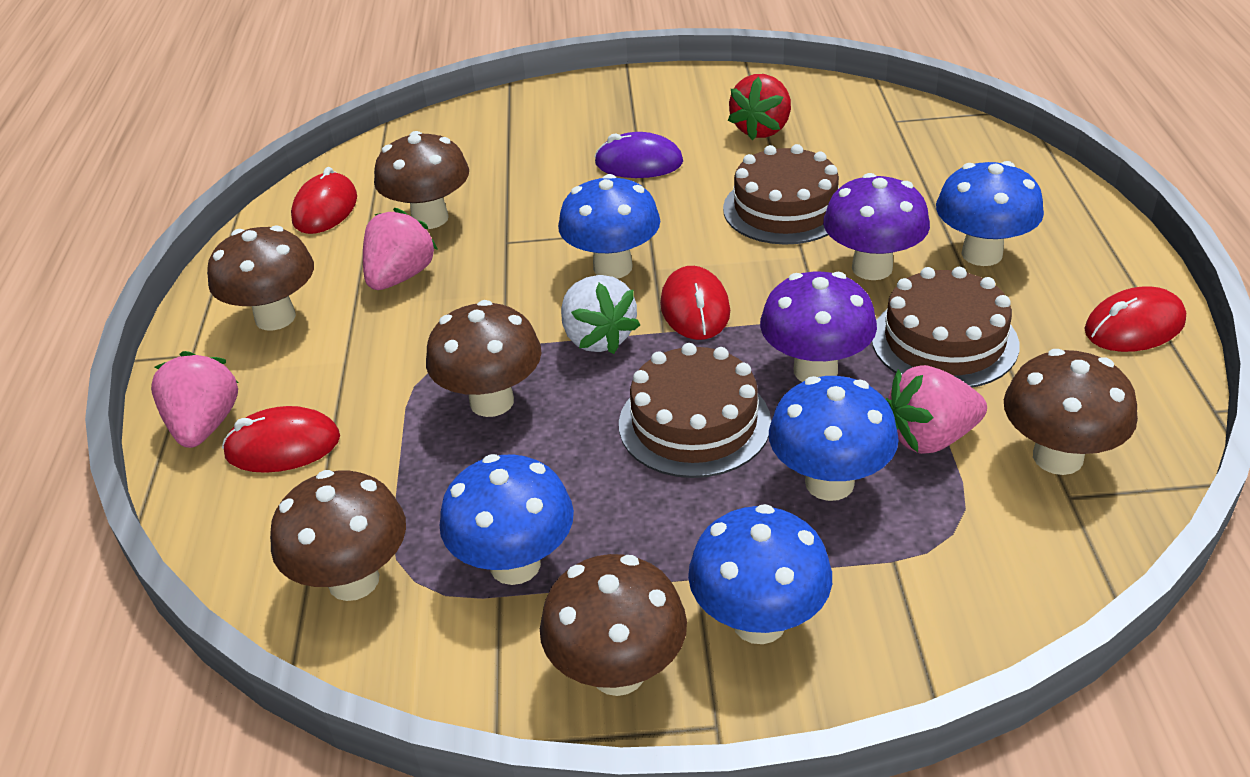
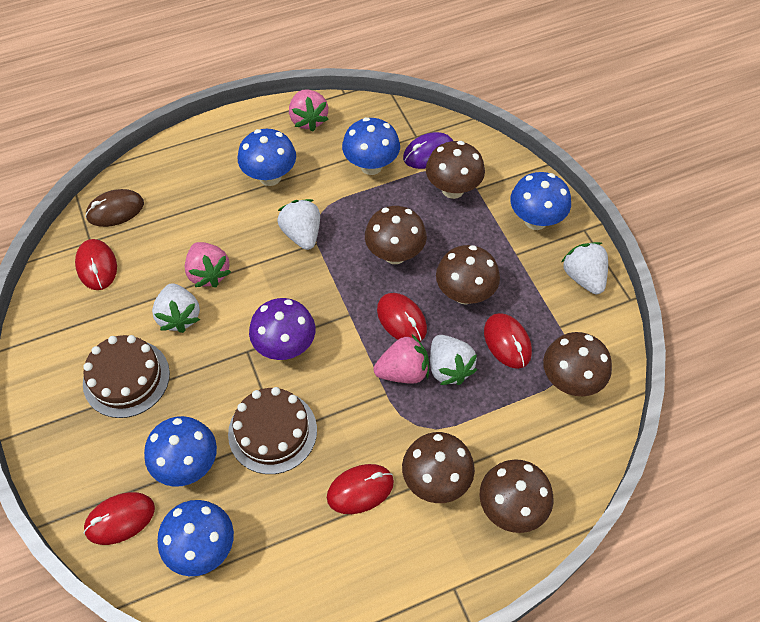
brown cake: 3 -> 2
brown mouse: 0 -> 1
purple mushroom: 2 -> 1
red mouse: 4 -> 5
red strawberry: 1 -> 0
white strawberry: 1 -> 4

